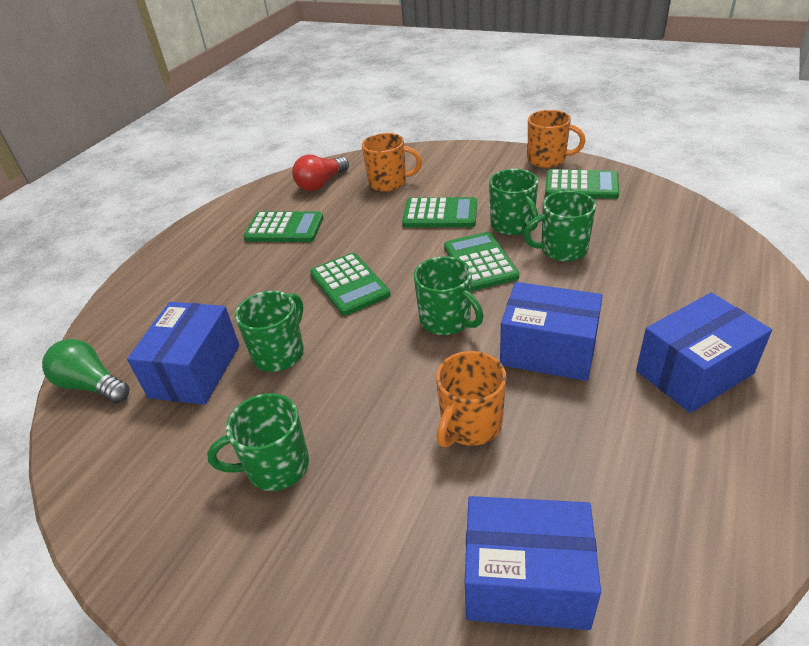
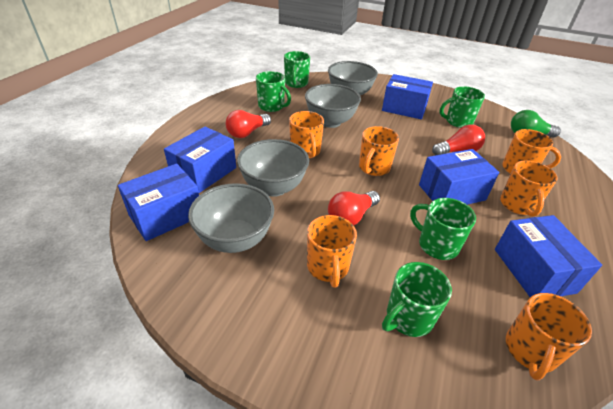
blue box: 4 -> 5
green calculator: 5 -> 0
grey bowl: 0 -> 4
orange mug: 3 -> 6
red light bulb: 1 -> 3

